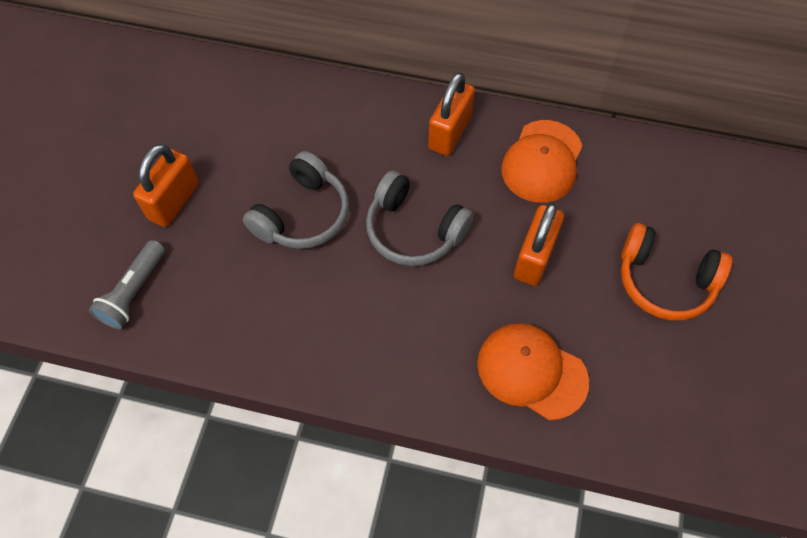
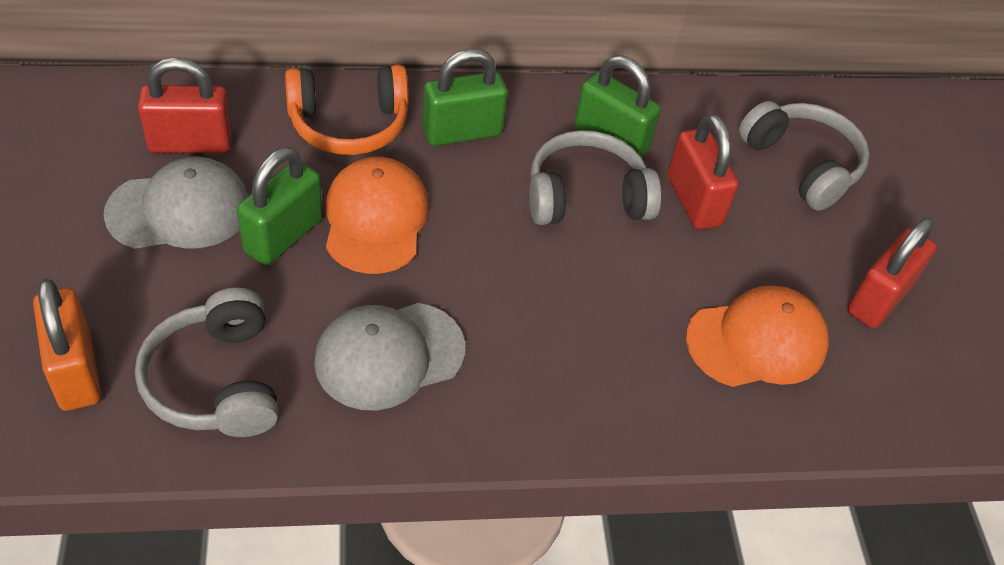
green padlock: 0 -> 3
grey cap: 0 -> 2
grey flashlight: 1 -> 0
grey headphones: 2 -> 3
orange padlock: 3 -> 1
red padlock: 0 -> 3

